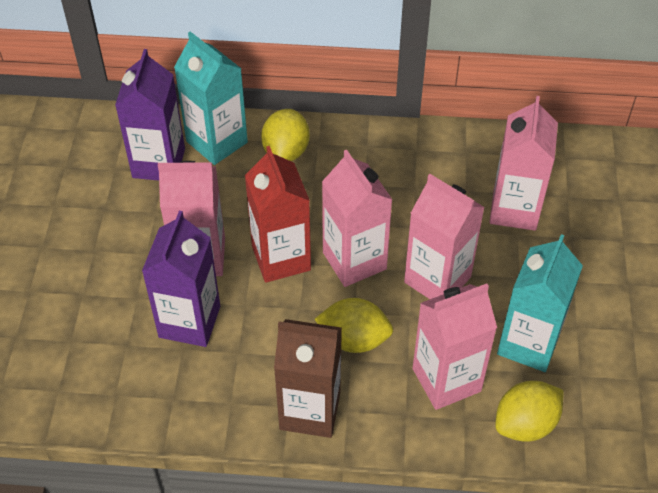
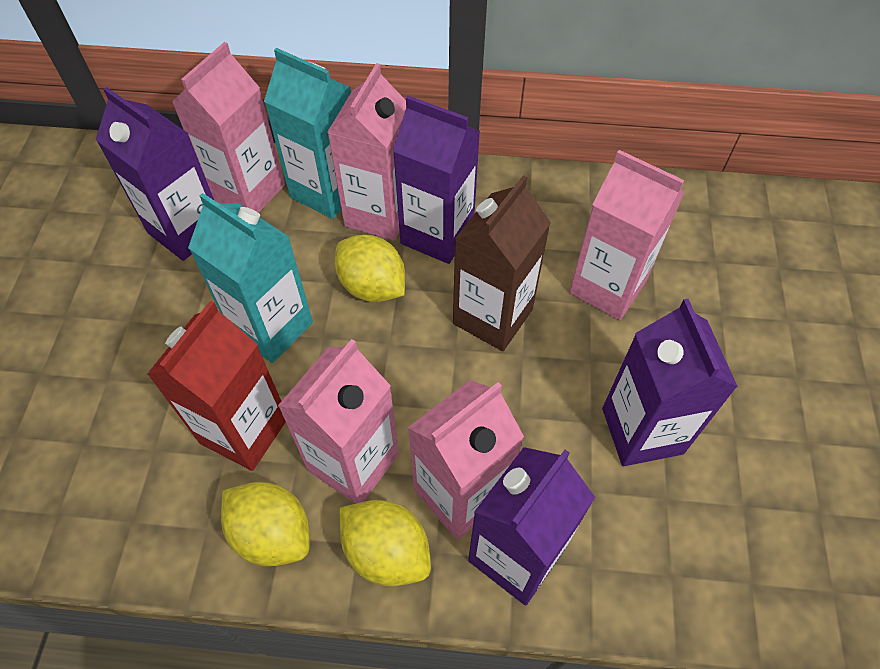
purple carton: 2 -> 4

